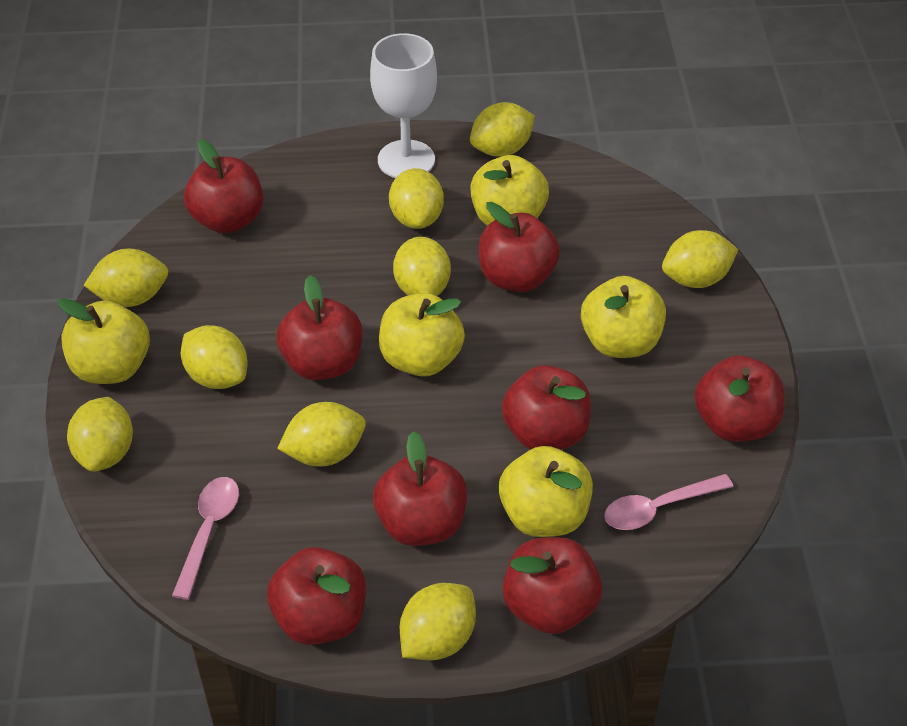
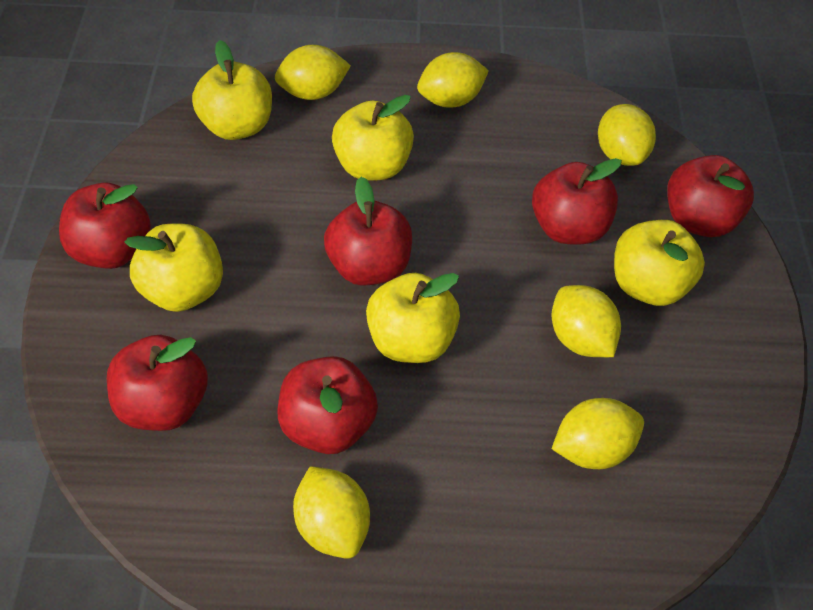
pink spoon: 2 -> 0
red apple: 8 -> 6
white goblet: 1 -> 0
yellow lemon: 9 -> 6

